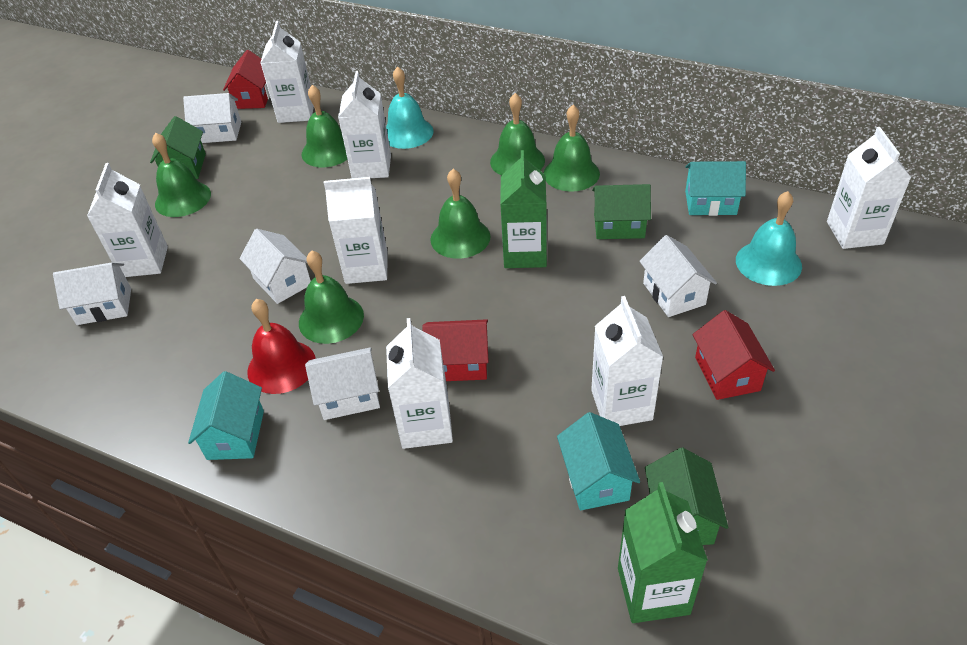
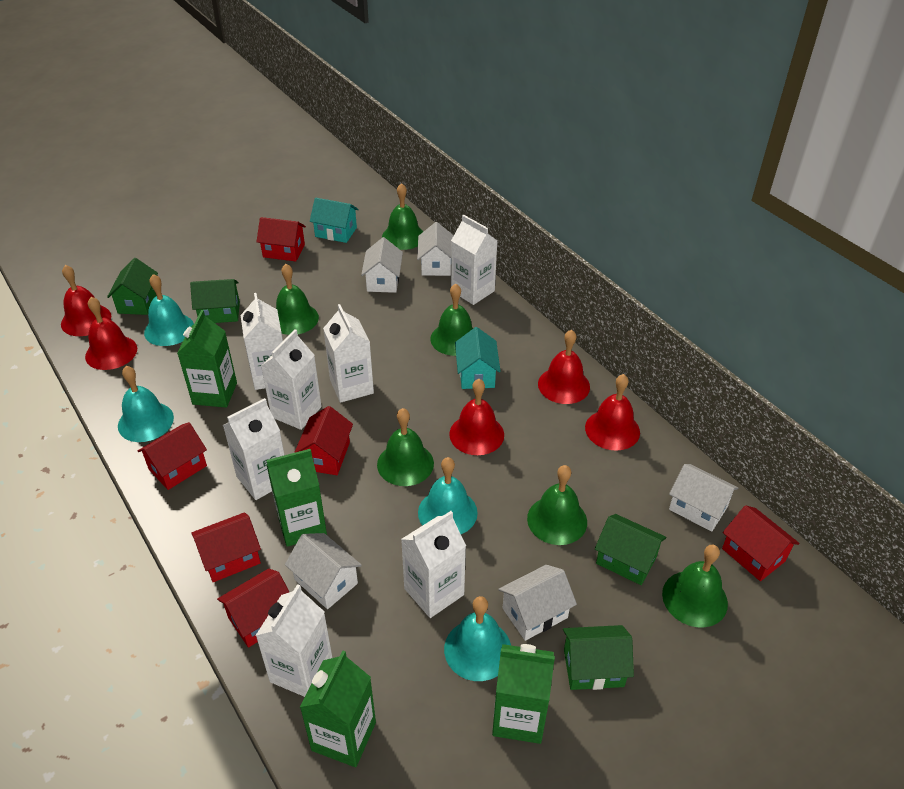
green carton: 2 -> 4
green house: 3 -> 4
red bell: 1 -> 5
red house: 3 -> 6
turquoise bell: 2 -> 4
turquoise house: 3 -> 2

